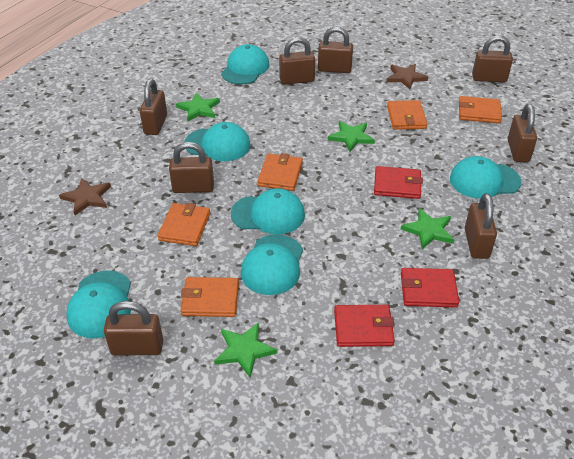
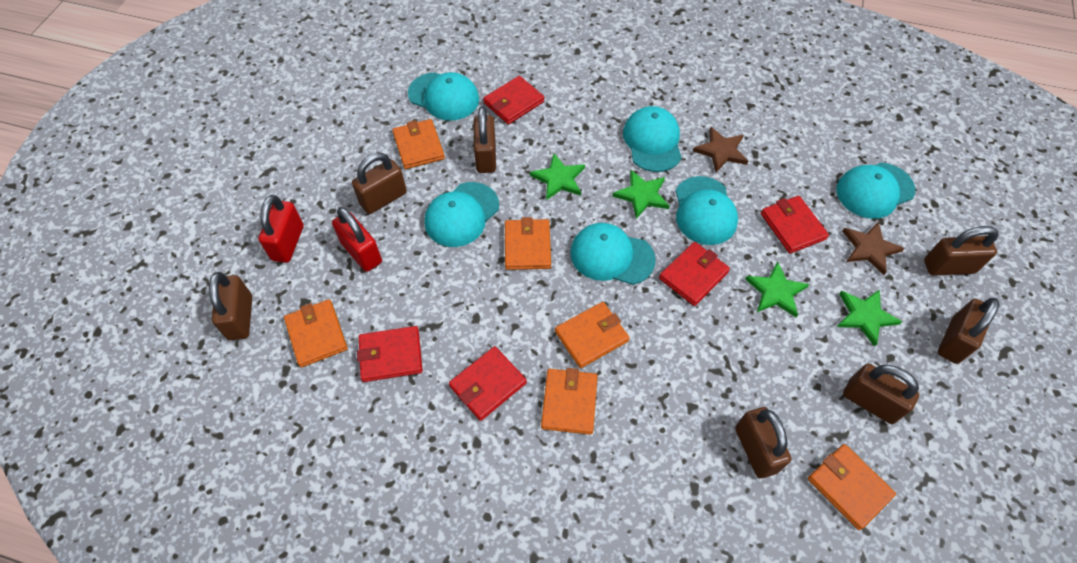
brown padlock: 8 -> 7
orange wallet: 5 -> 6
red padlock: 0 -> 2
red wallet: 3 -> 5

